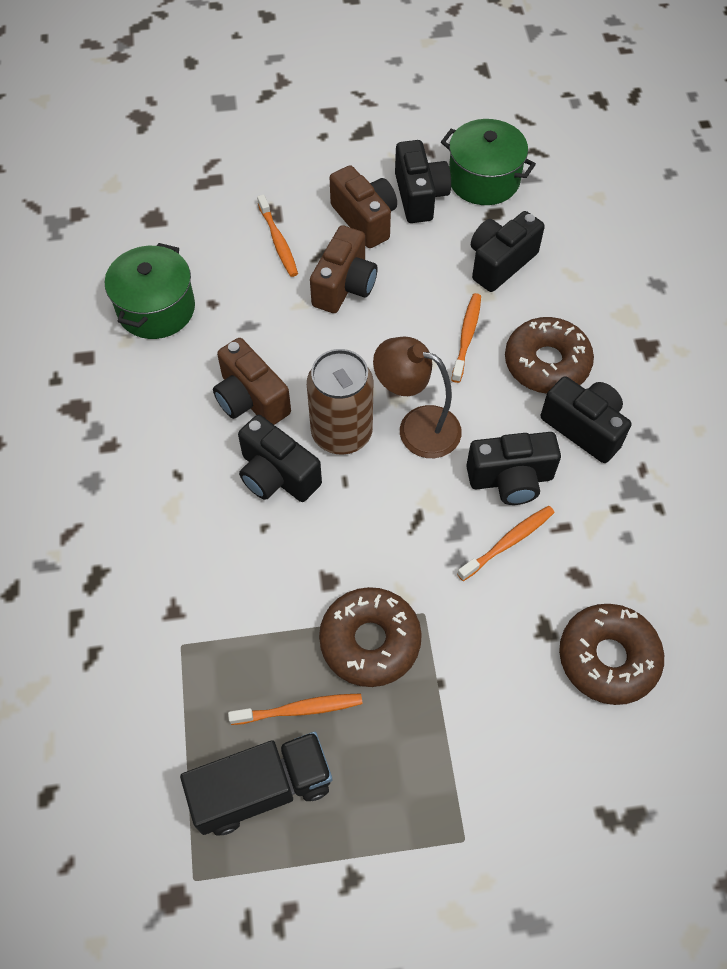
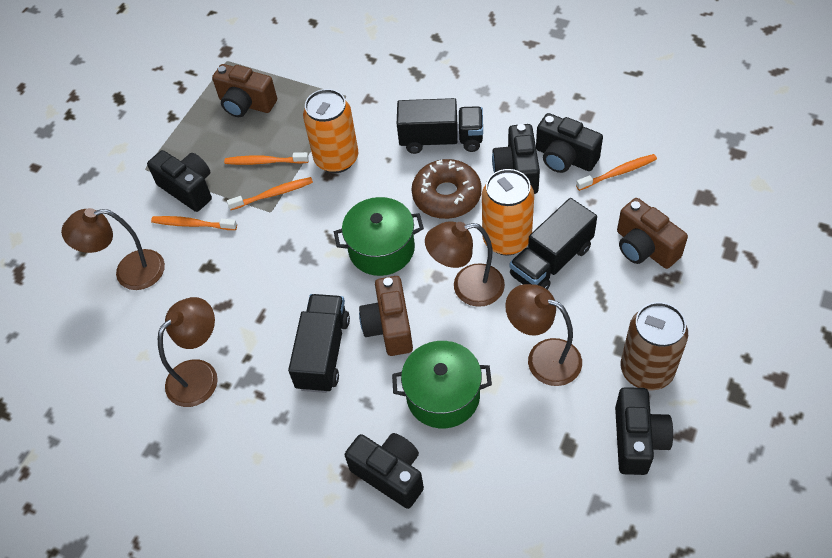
black truck: 1 -> 3
brown donut: 3 -> 1
brown lamp: 1 -> 4
orange can: 0 -> 2

